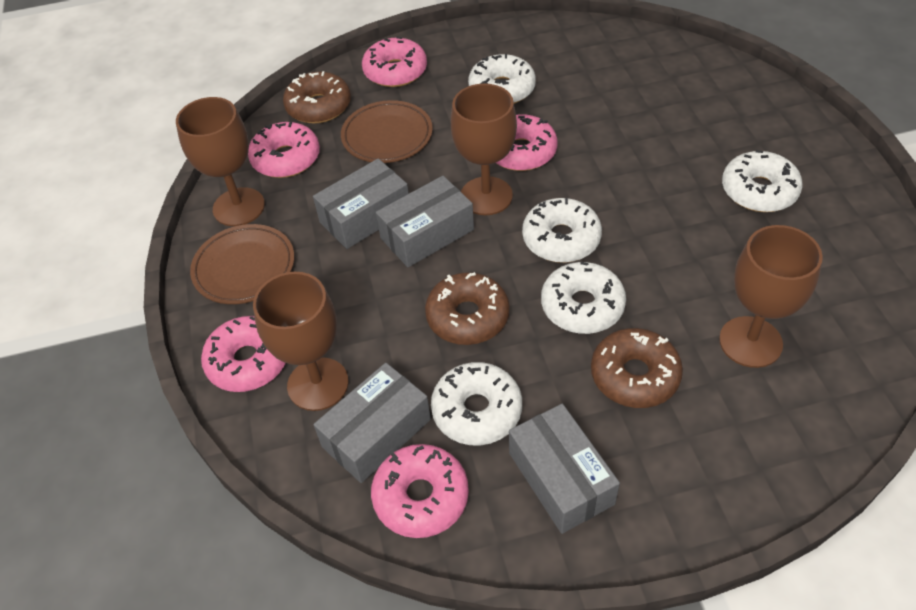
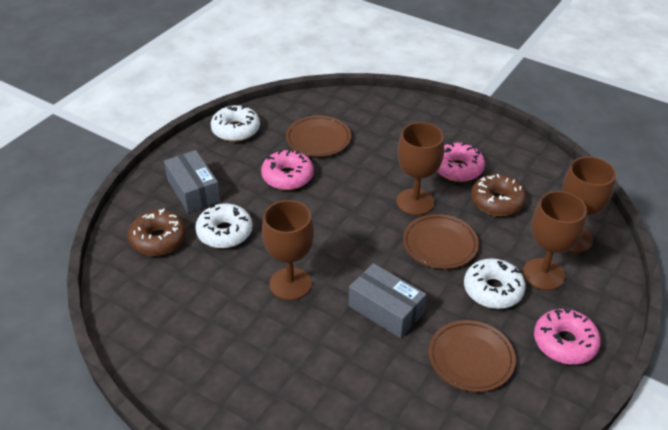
brown donut: 3 -> 2
brown plate: 2 -> 3
grey box: 4 -> 2
pink donut: 5 -> 3
white donut: 5 -> 3

